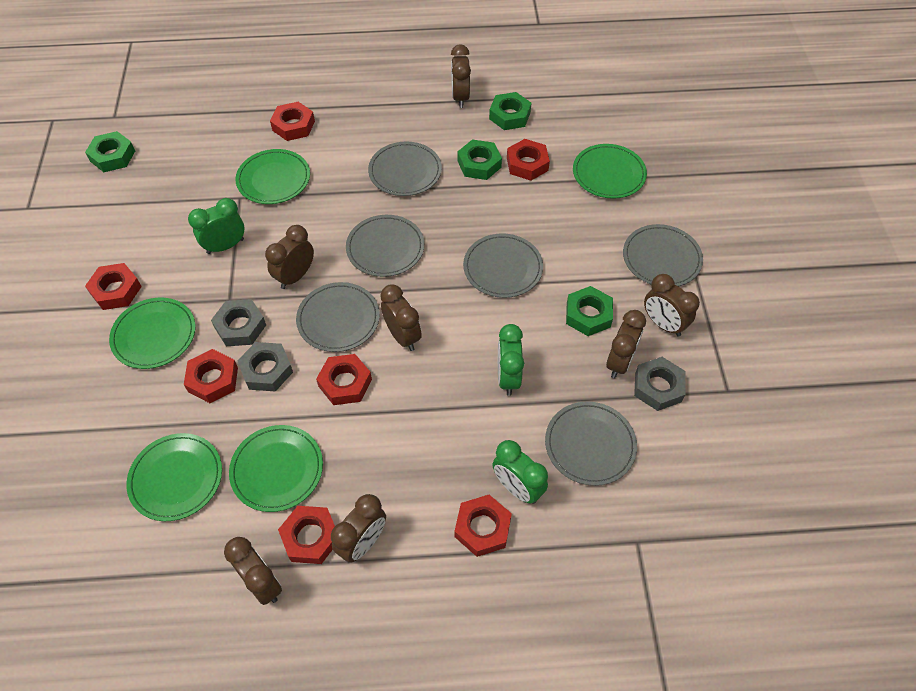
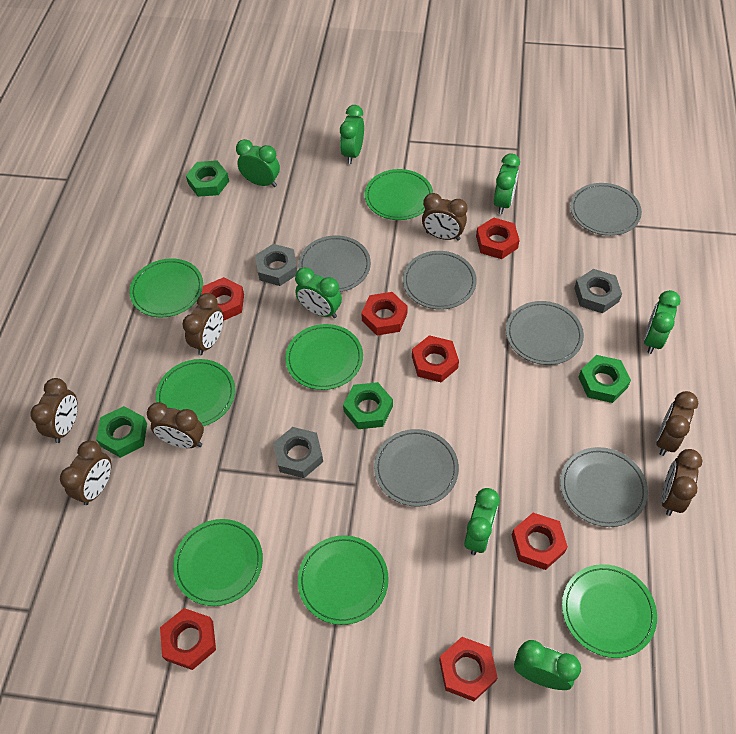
green clock: 3 -> 7
green plate: 5 -> 7

